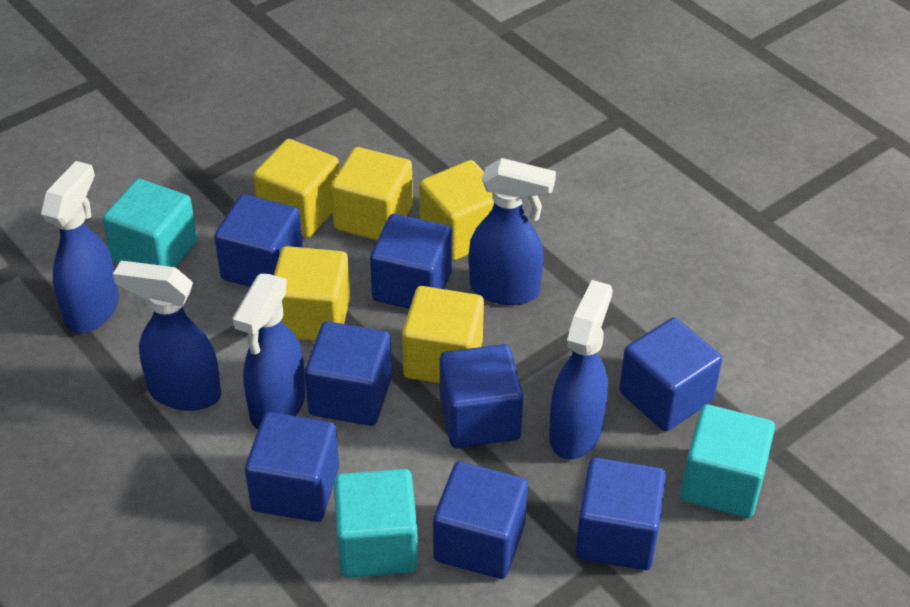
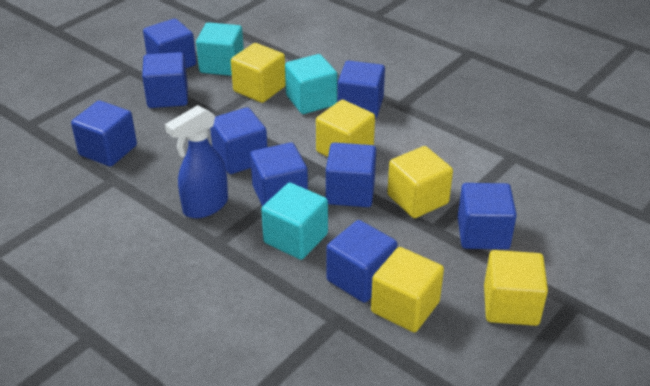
blue cube: 8 -> 9
blue spray bottle: 5 -> 1

